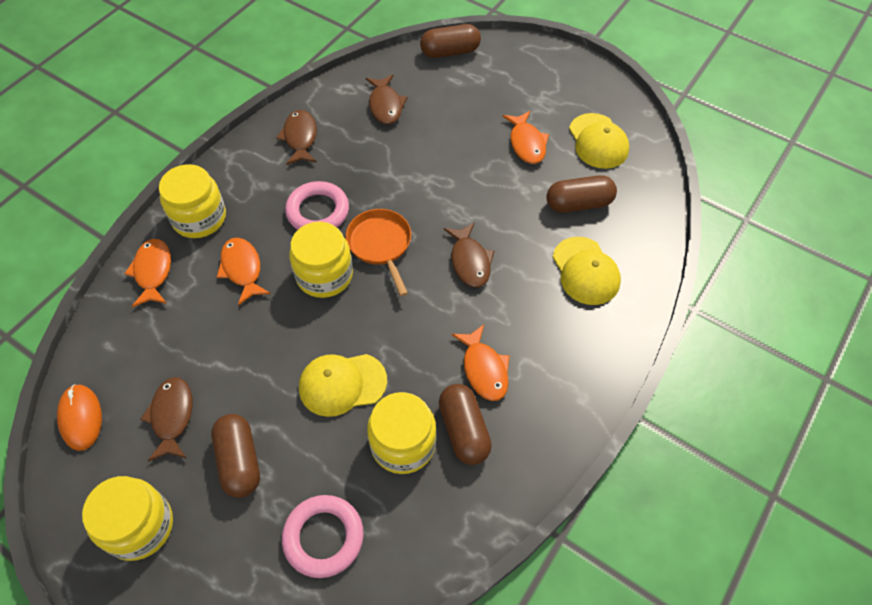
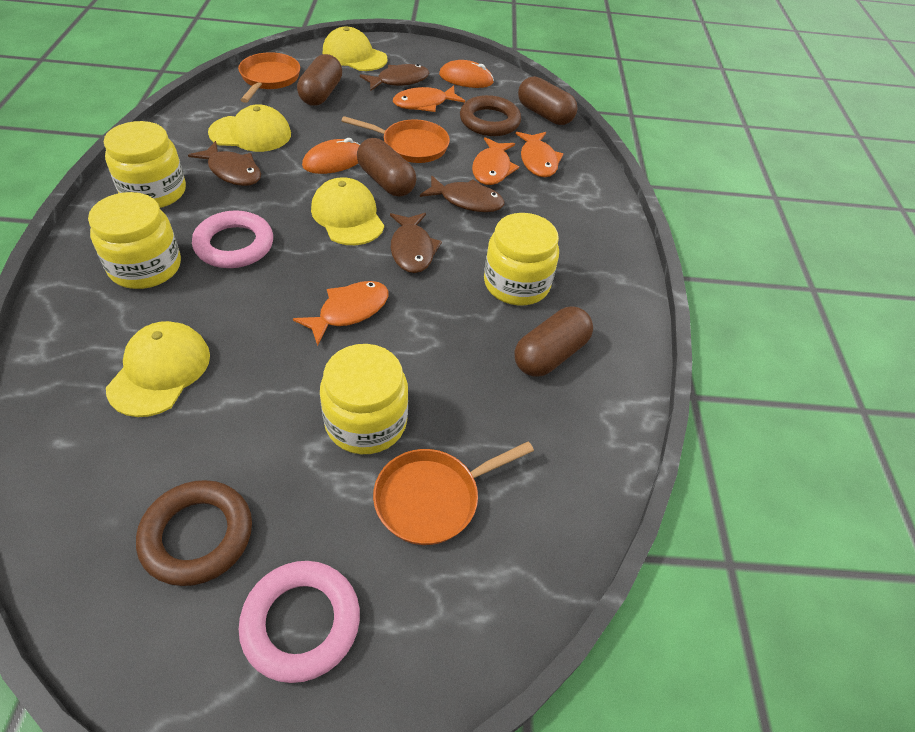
brown ring: 0 -> 2
orange mouse: 1 -> 2
orange pan: 1 -> 3
yellow cap: 3 -> 4

